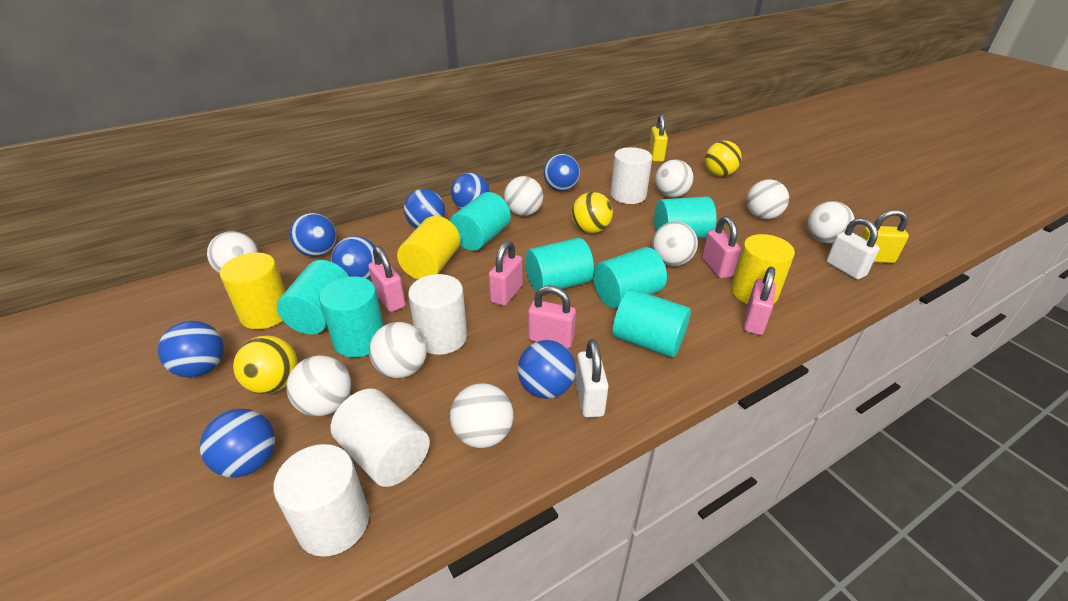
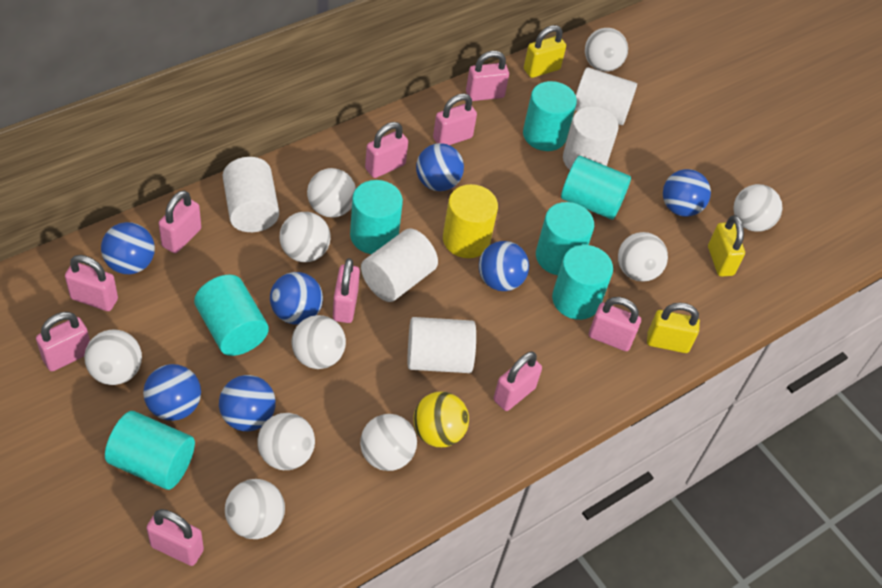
blue ball: 8 -> 7
pink padlock: 5 -> 10
white ball: 9 -> 10
white cylinder: 4 -> 5
white padlock: 2 -> 0
yellow ball: 3 -> 1
yellow cylinder: 3 -> 1
yellow padlock: 2 -> 3

